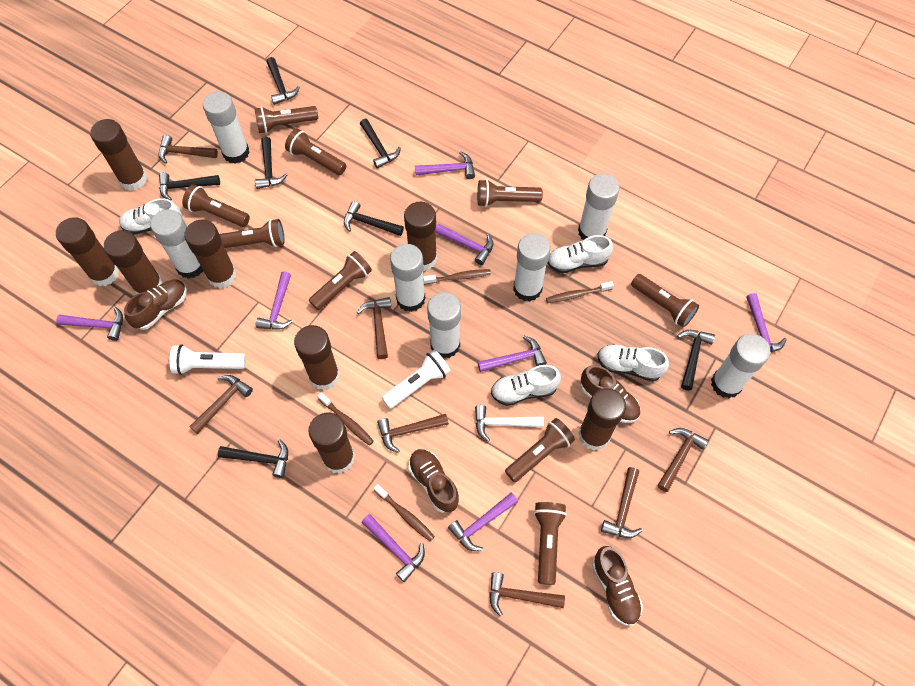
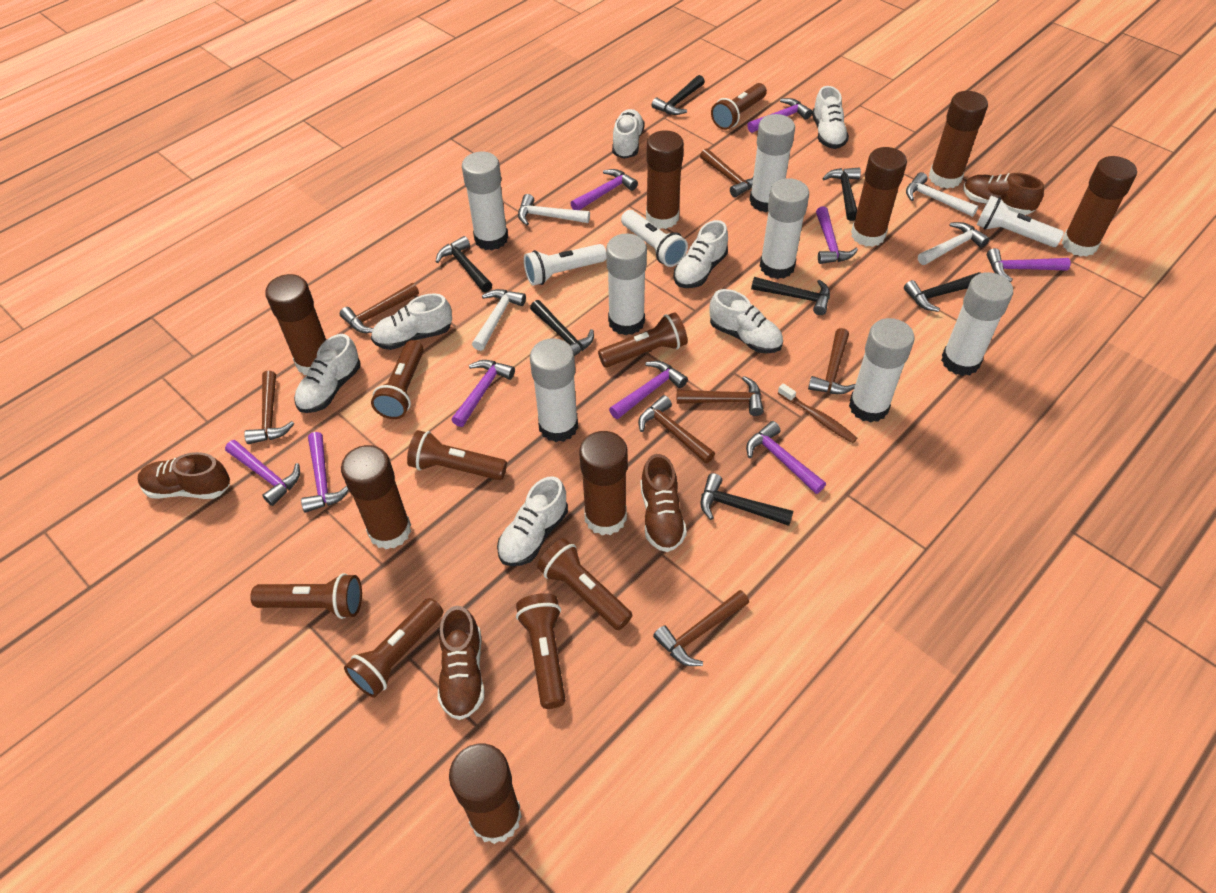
brown flashlight: 9 -> 8
brown toothbrush: 4 -> 1
purple hammer: 8 -> 9
white flashlight: 2 -> 3
white hammer: 1 -> 4
white shoe: 4 -> 7

